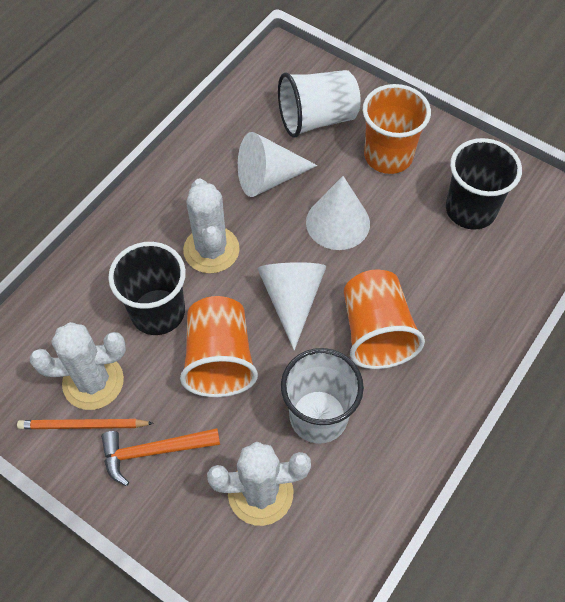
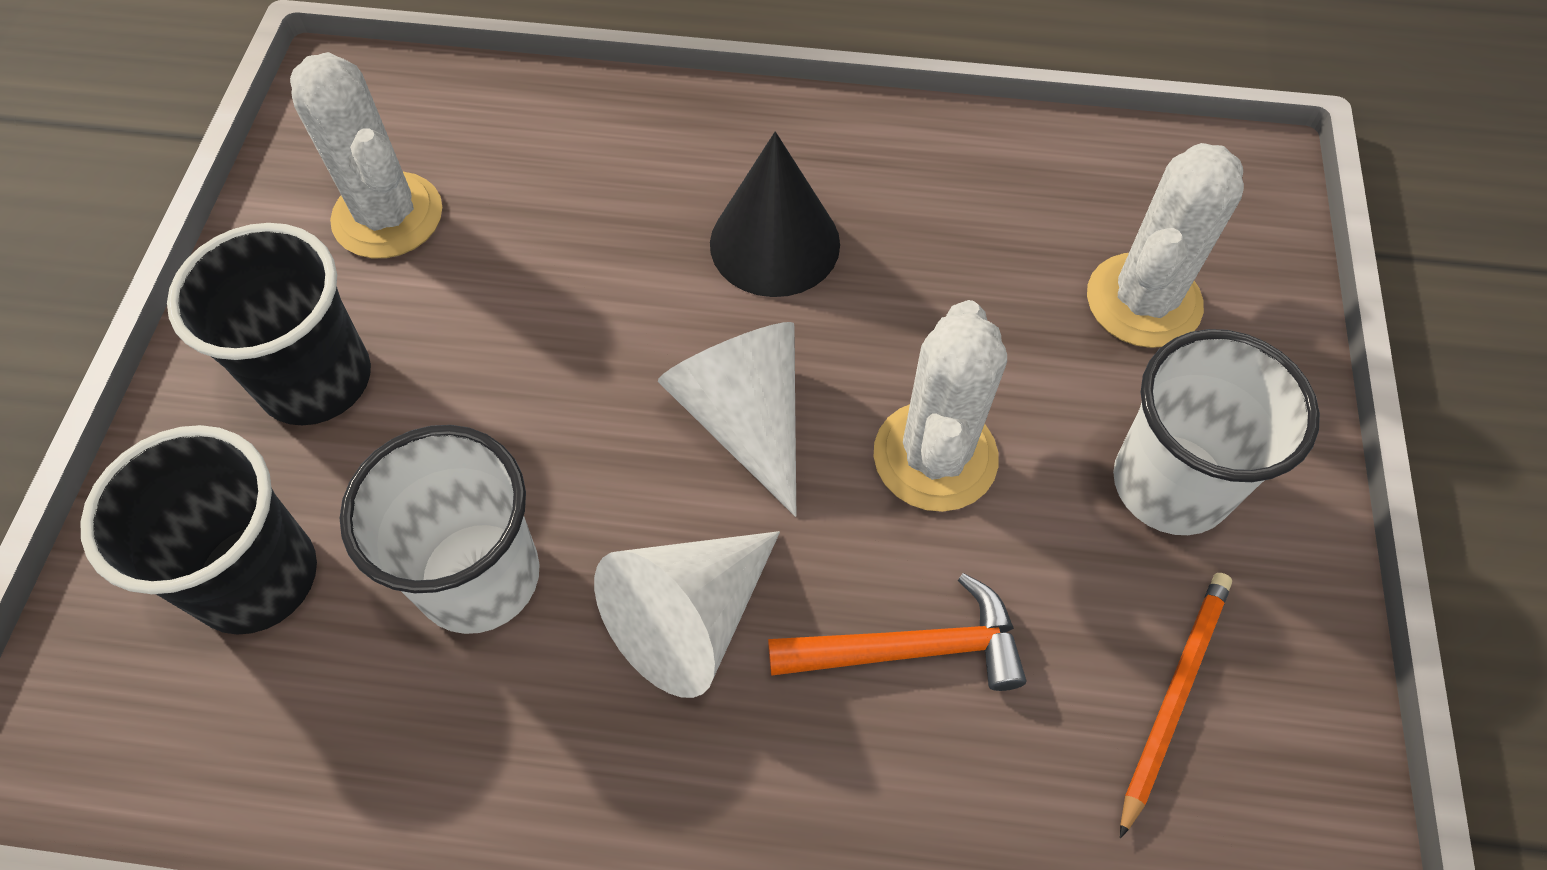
black cone: 0 -> 1
orange cup: 3 -> 0
white cone: 3 -> 2

